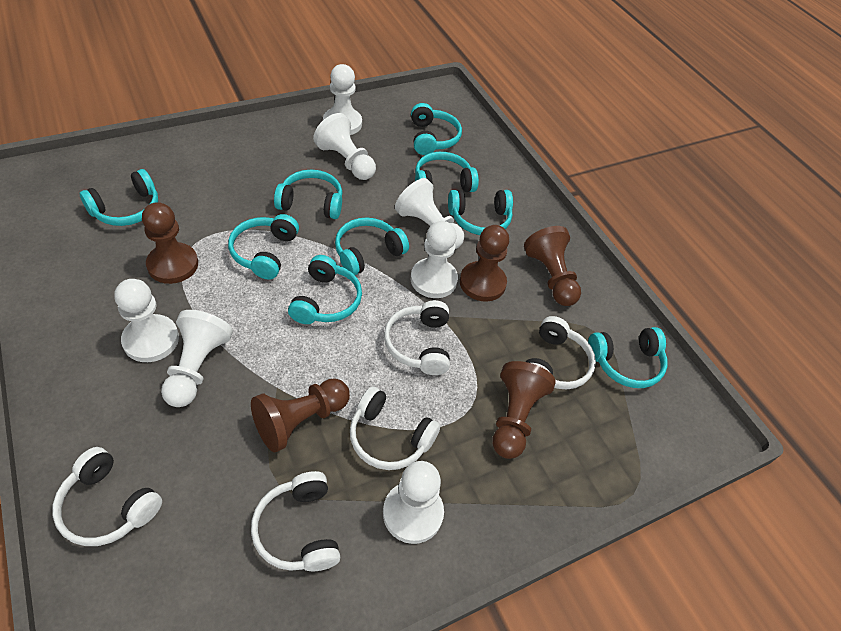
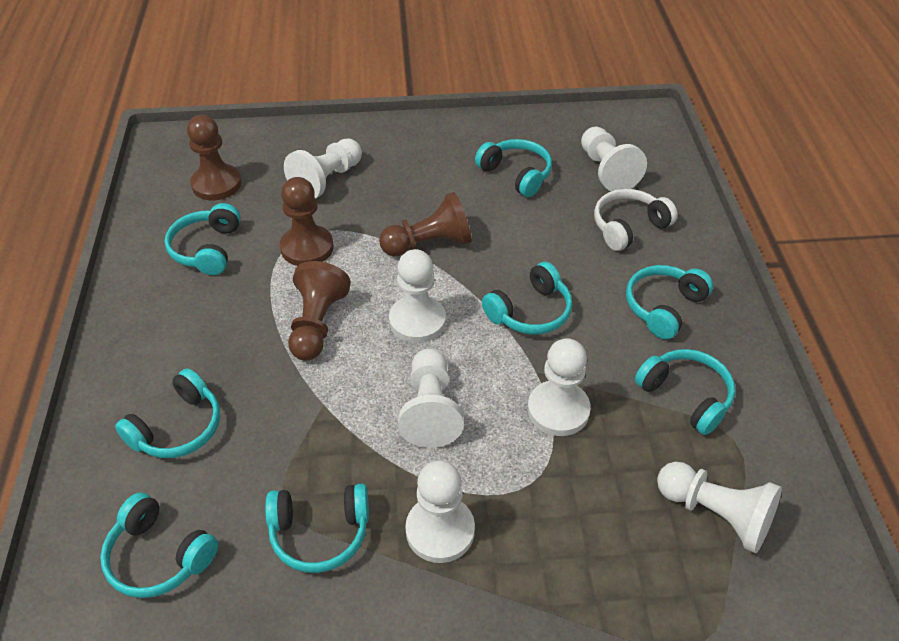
brown pawn: 5 -> 4
turquoise headphones: 9 -> 8
white headphones: 5 -> 1

